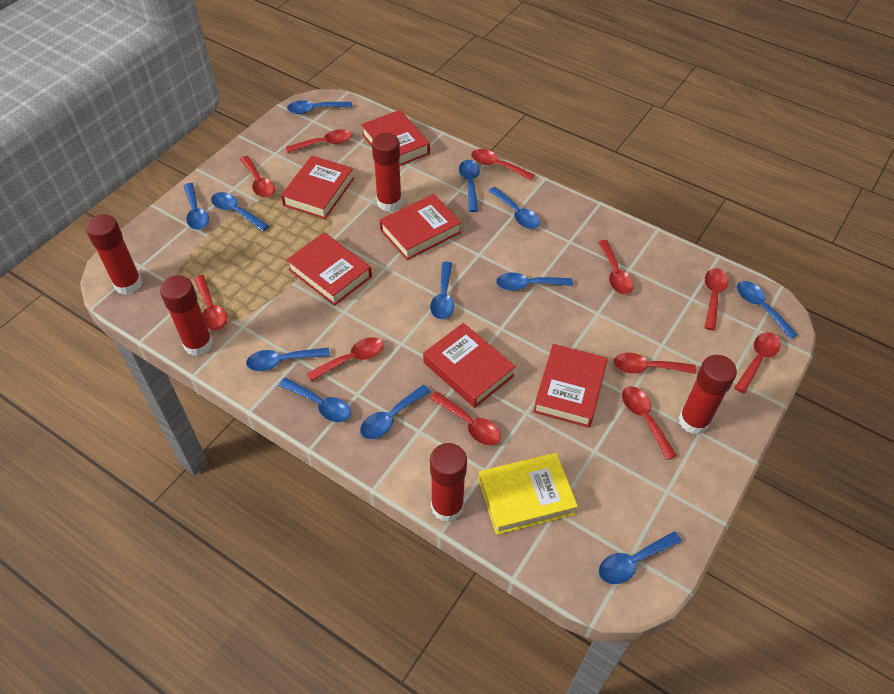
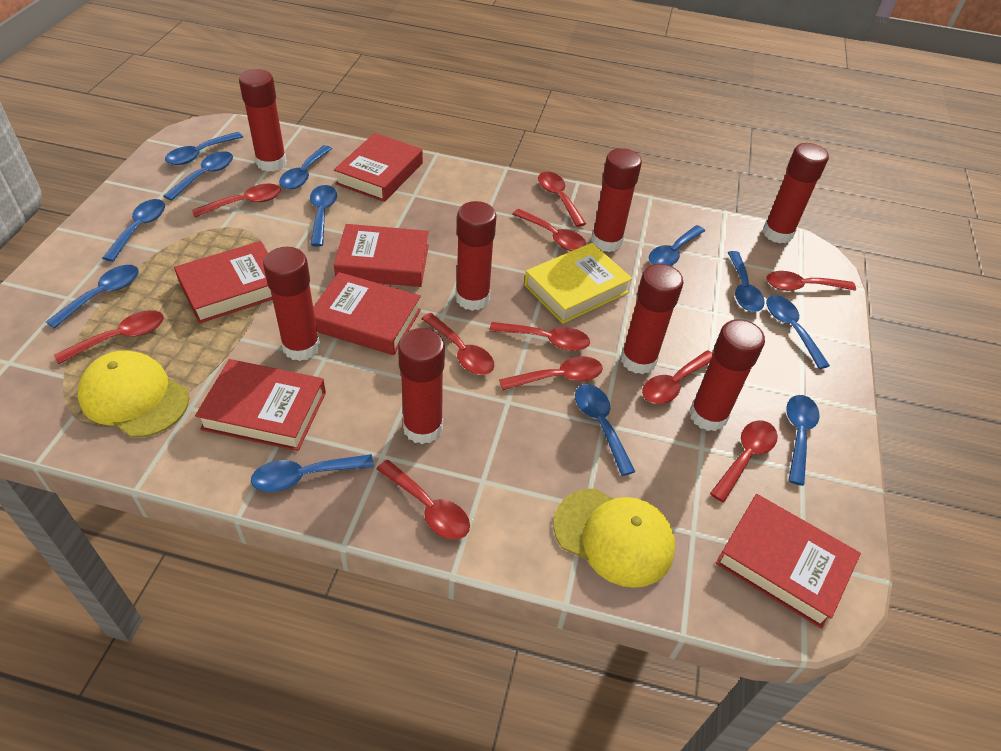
red glue stick: 5 -> 8
yellow cap: 0 -> 2

